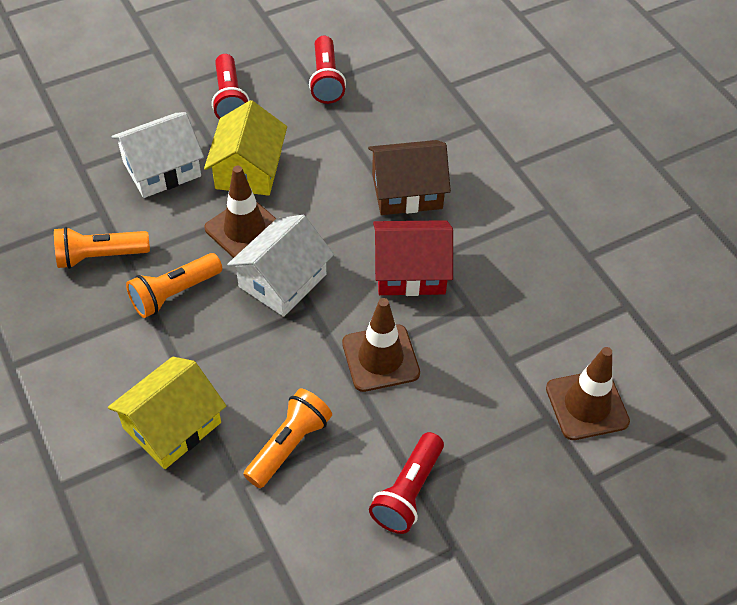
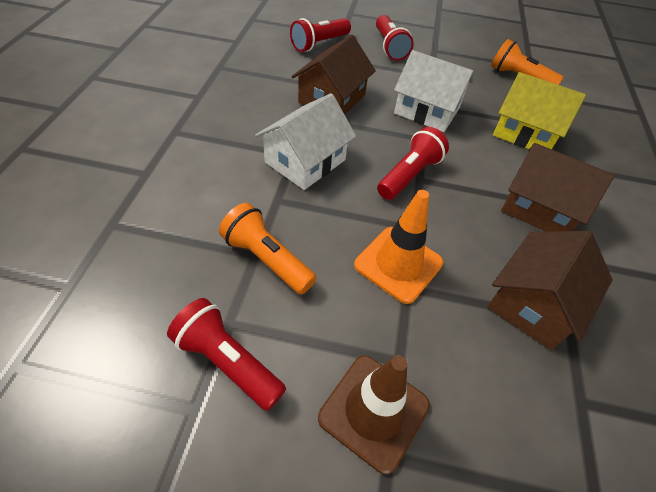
brown house: 1 -> 3
brown traffic cone: 3 -> 1
orange flashlight: 3 -> 2
orange traffic cone: 0 -> 1
red flashlight: 3 -> 4
red house: 1 -> 0
yellow house: 2 -> 1

